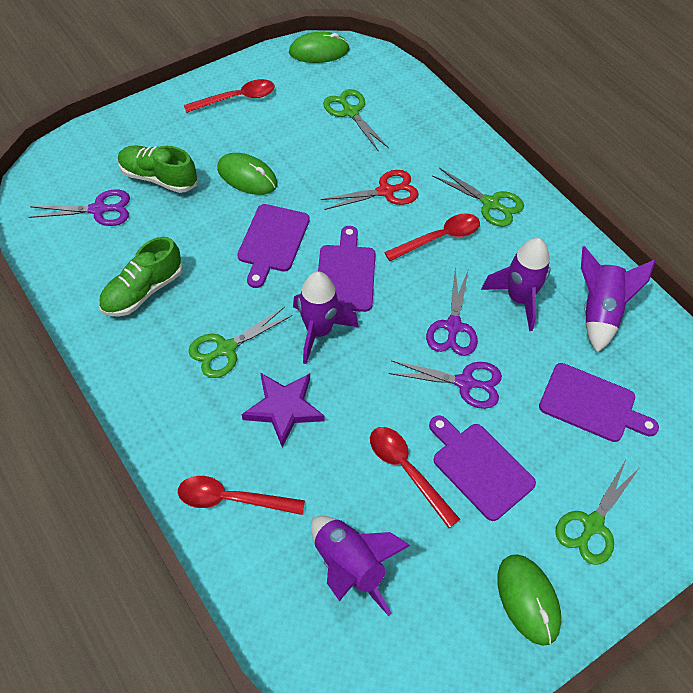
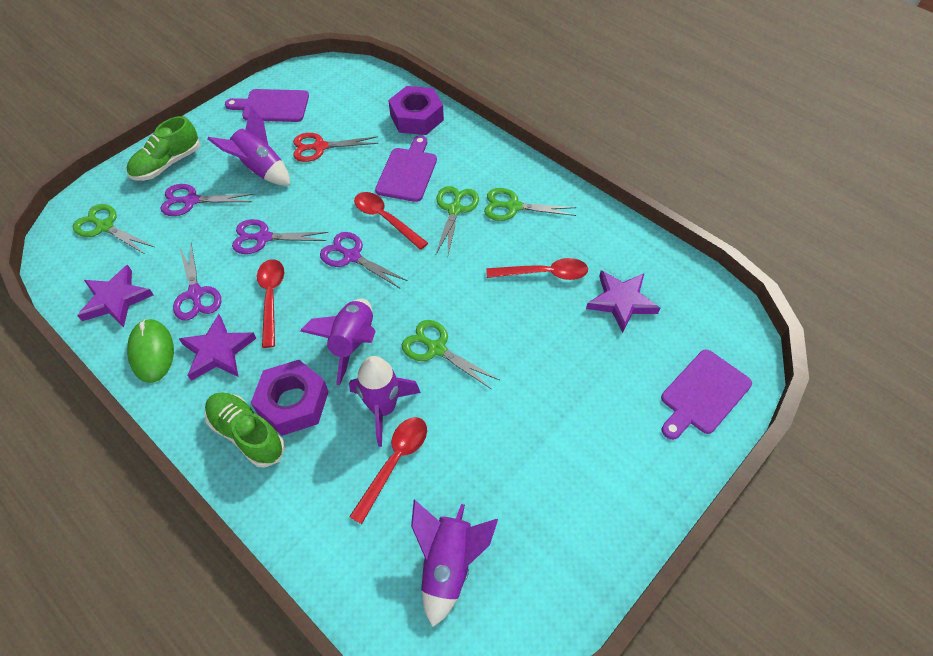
green mouse: 3 -> 1
purple cutting board: 4 -> 3
purple nut: 0 -> 2
purple scissors: 3 -> 4
purple star: 1 -> 3

